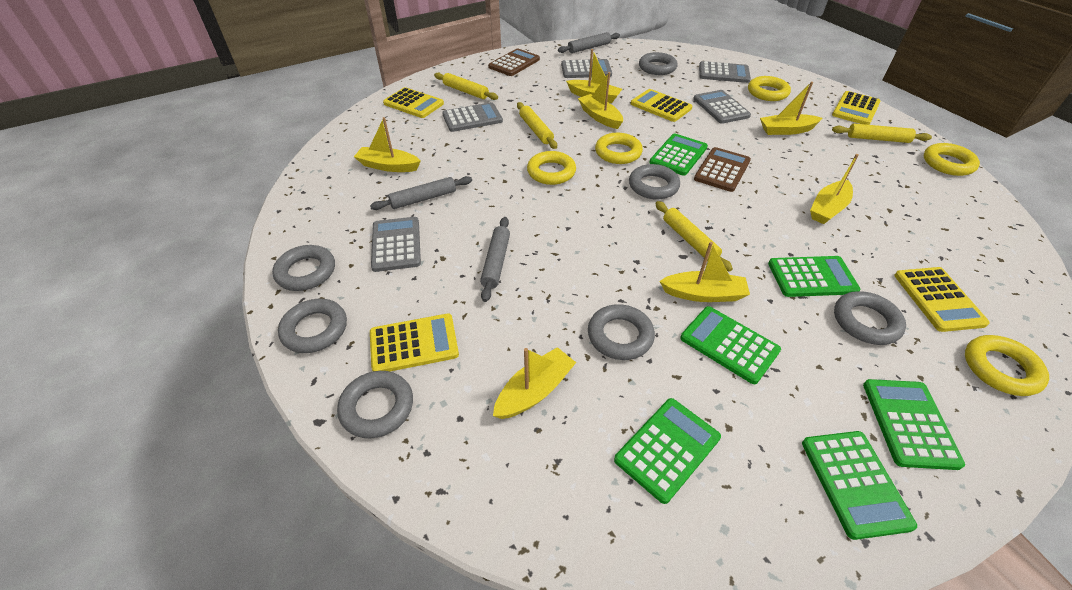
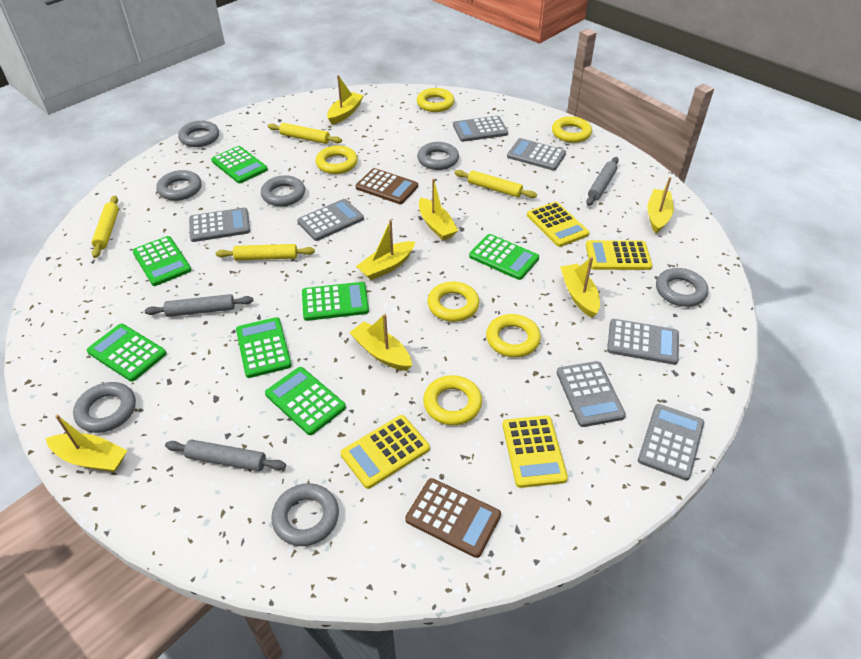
green calculator: 6 -> 7
grey calculator: 5 -> 7
yellow calculator: 5 -> 4
yellow ring: 5 -> 6

